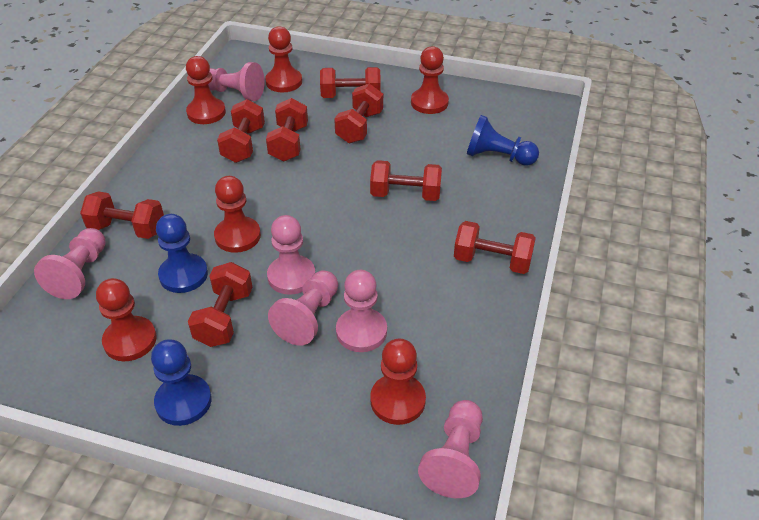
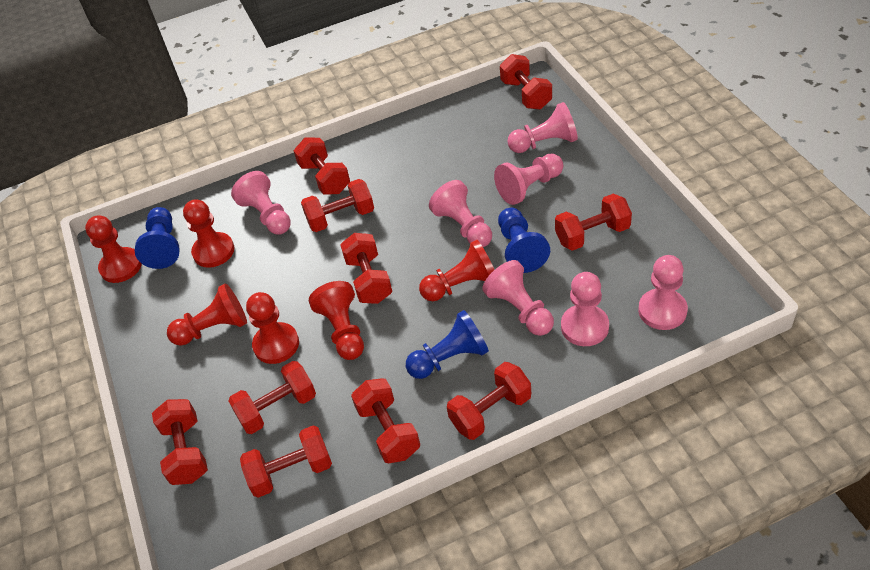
pink pawn: 6 -> 7
red dumbbell: 8 -> 10

